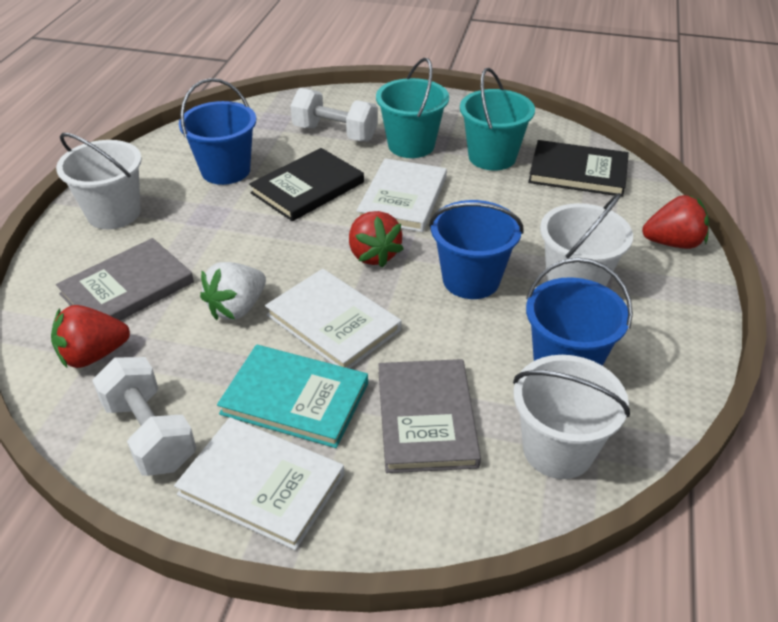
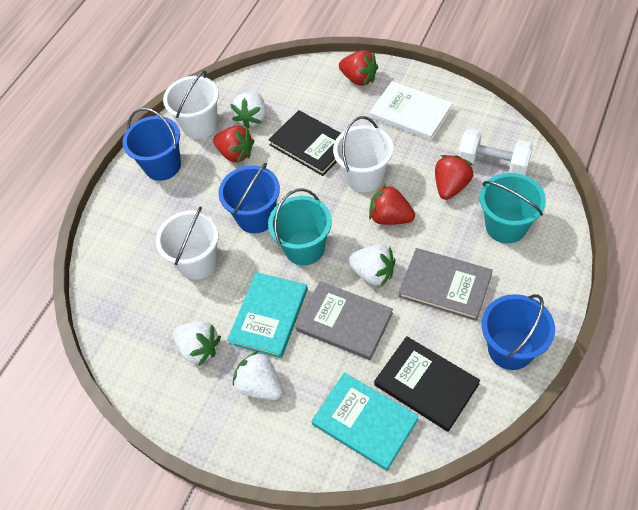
red strawberry: 3 -> 4
turquoise book: 1 -> 2
white book: 3 -> 1
white dumbbell: 2 -> 1
white strawberry: 1 -> 4

